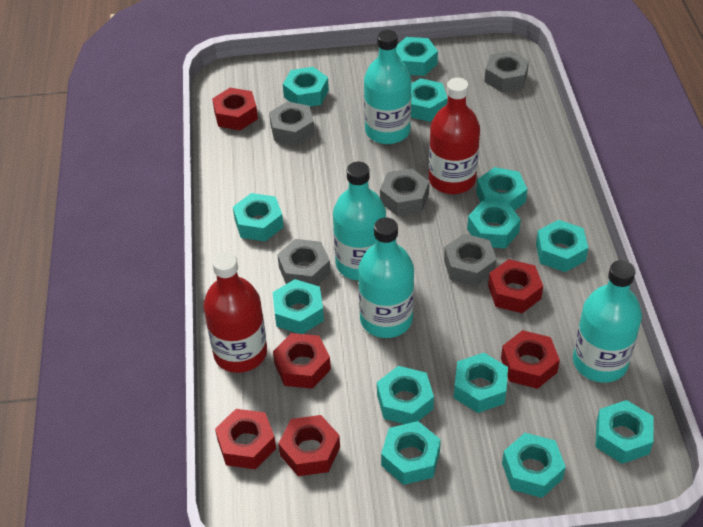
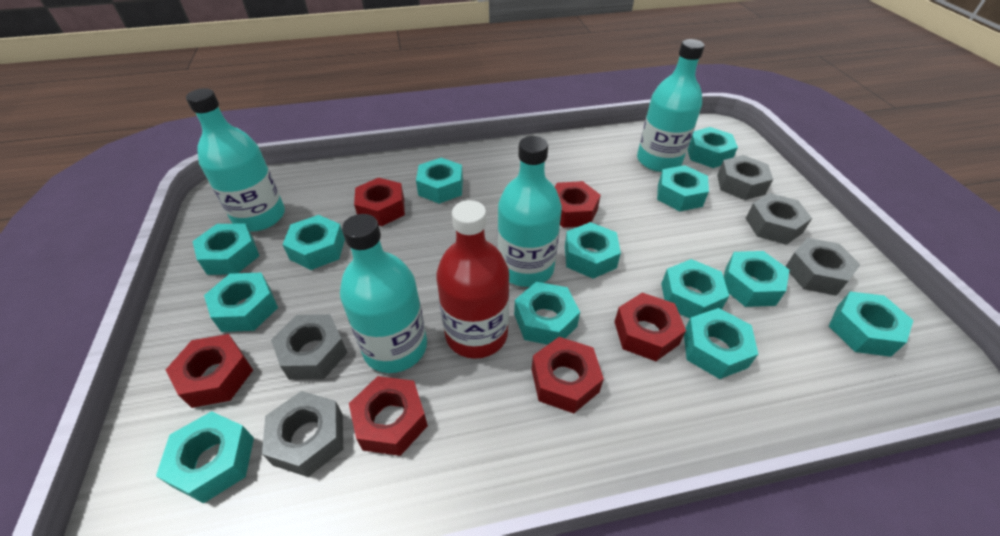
red bottle: 2 -> 1

